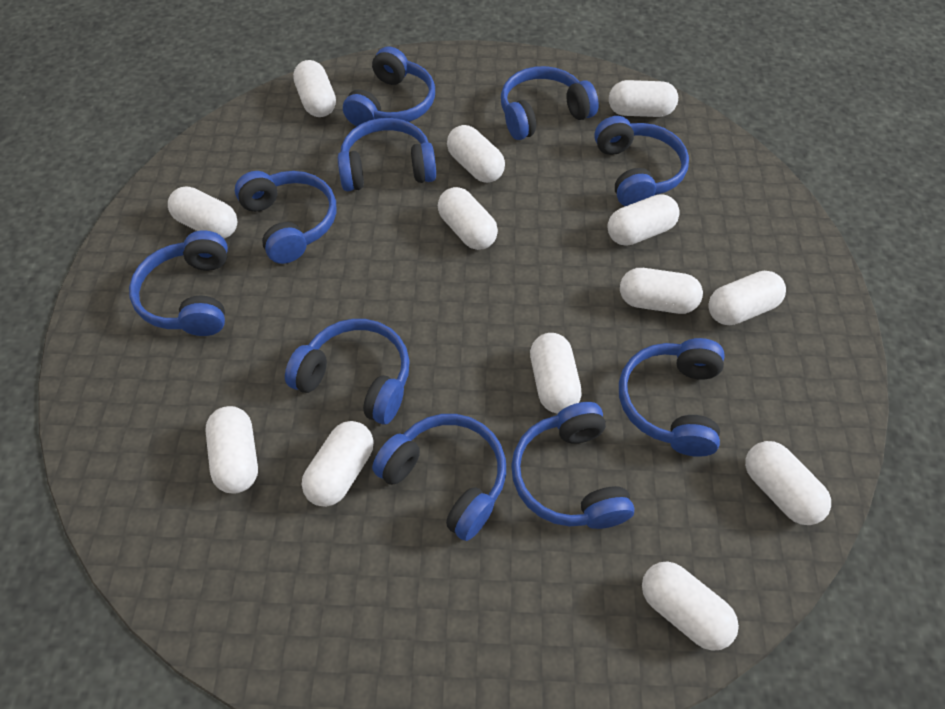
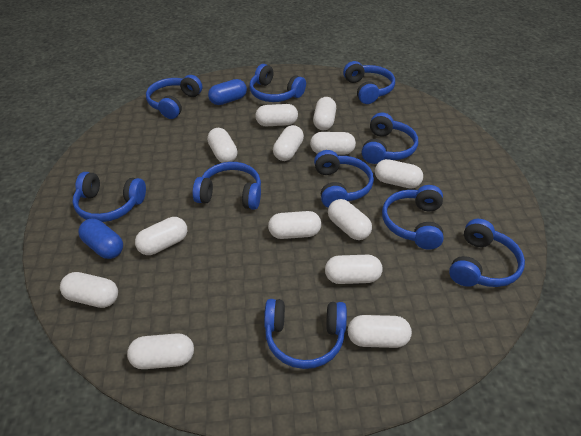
blue capsule: 0 -> 2

